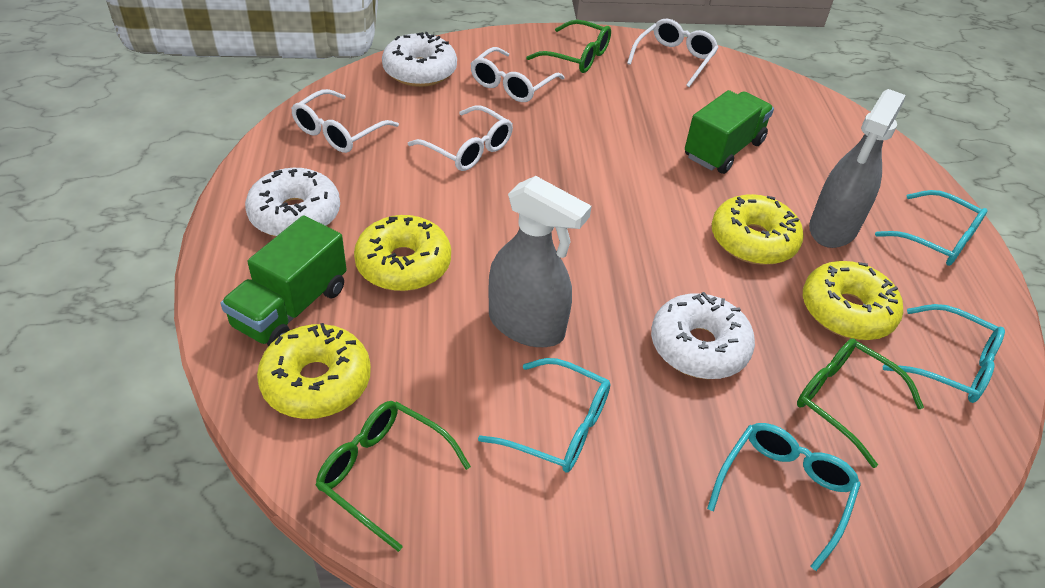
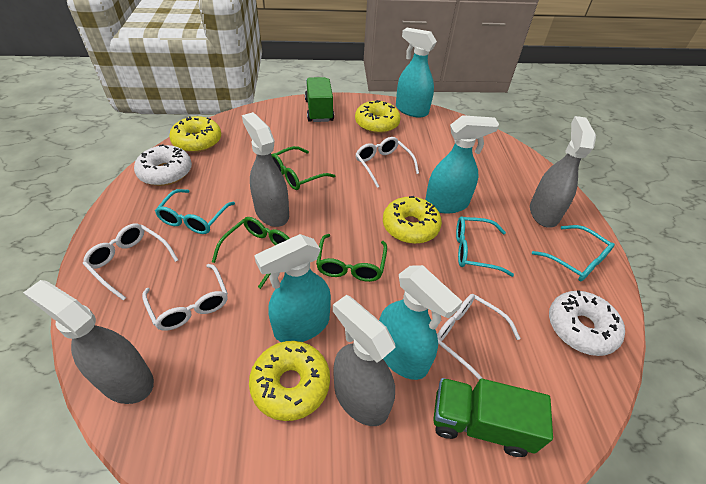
grey spray bottle: 2 -> 4
turquoise glasses: 4 -> 3
turquoise spray bottle: 0 -> 4
white donut: 3 -> 2

